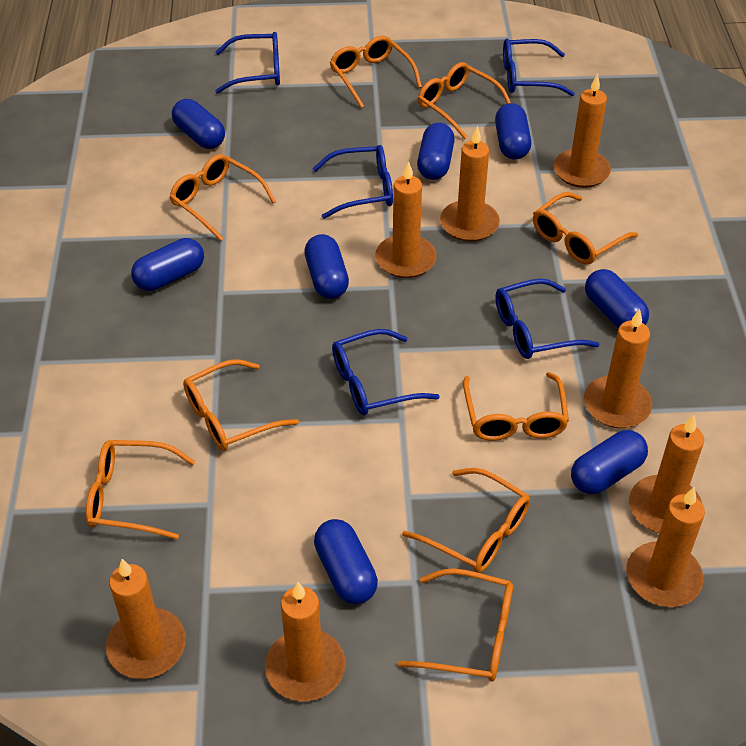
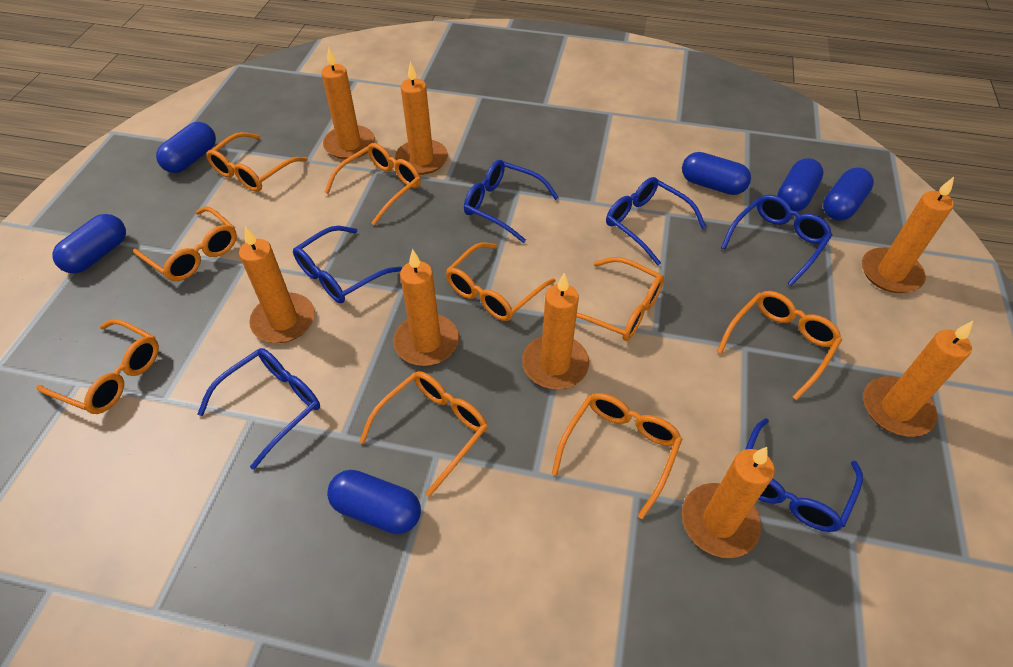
blue capsule: 8 -> 6
blue glasses: 5 -> 6

